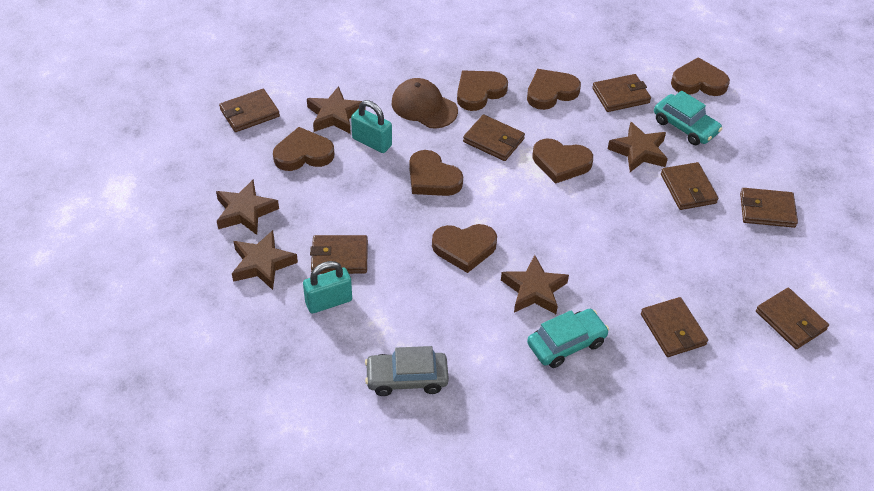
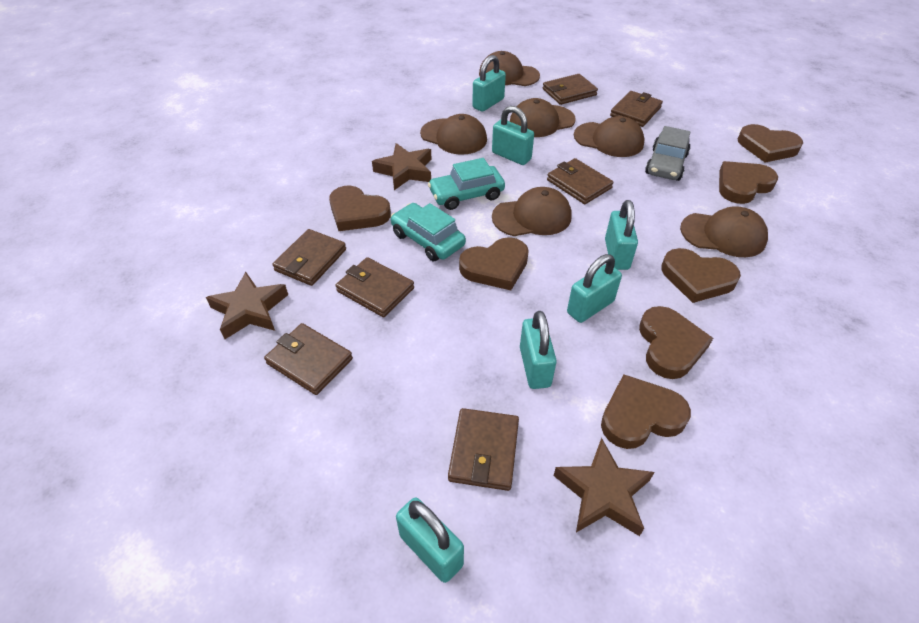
brown cap: 1 -> 6
brown star: 5 -> 3
brown wallet: 8 -> 7
turquoise padlock: 2 -> 6

